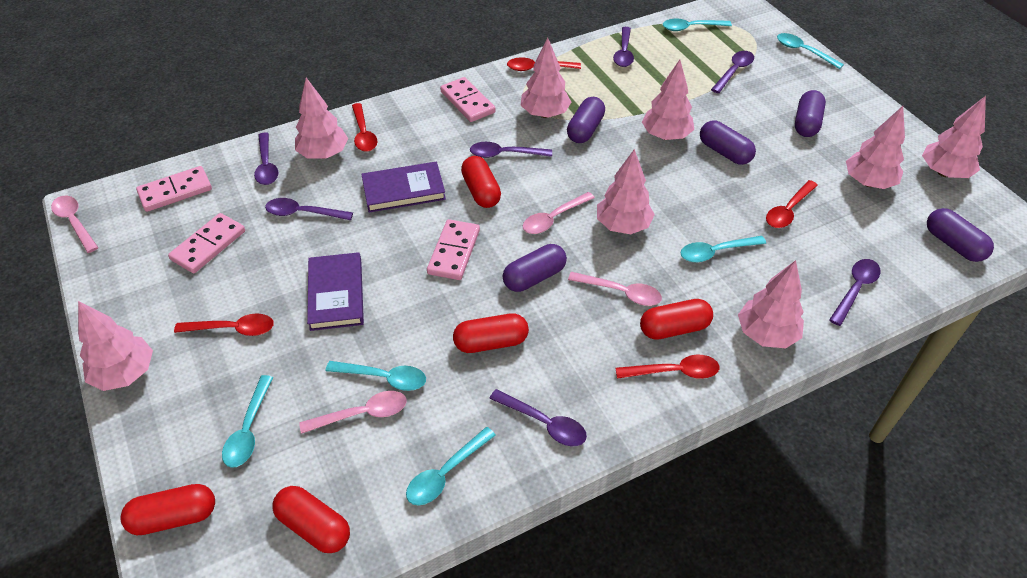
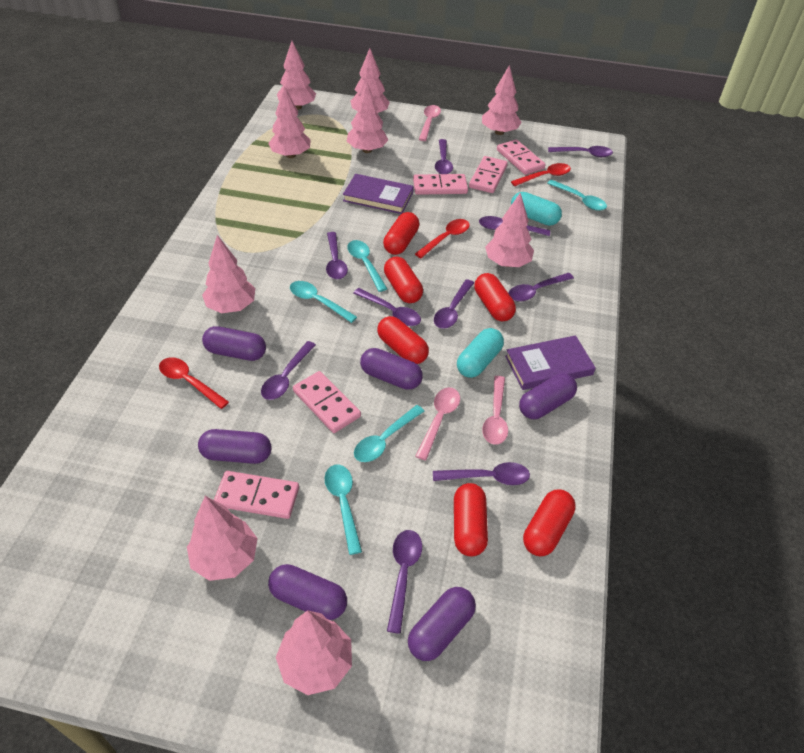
pink domino: 4 -> 5
pink spoon: 4 -> 3
pink tree: 8 -> 9
purple capsule: 5 -> 6
purple spoon: 7 -> 10
red capsule: 5 -> 6
red spoon: 5 -> 3
turquoise capsule: 0 -> 2
turquoise spoon: 6 -> 5

